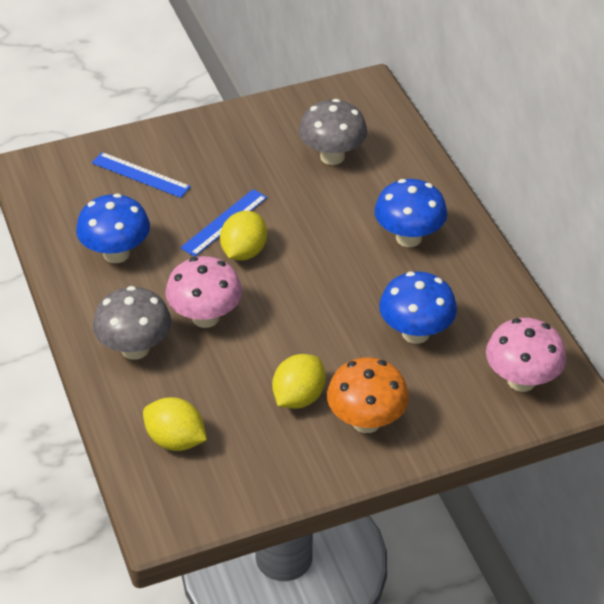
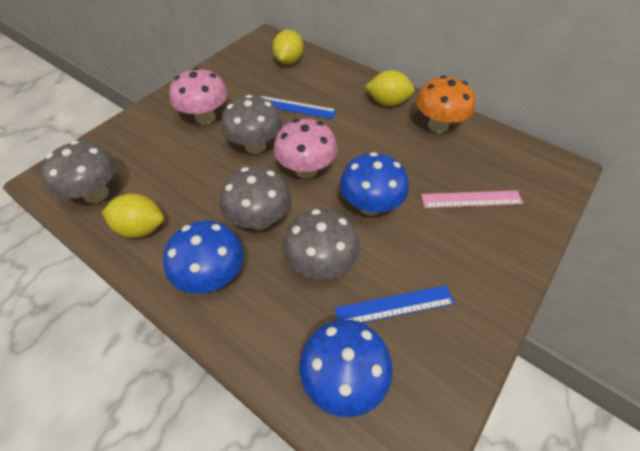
grey mushroom: 2 -> 4
pink ruler: 0 -> 1

